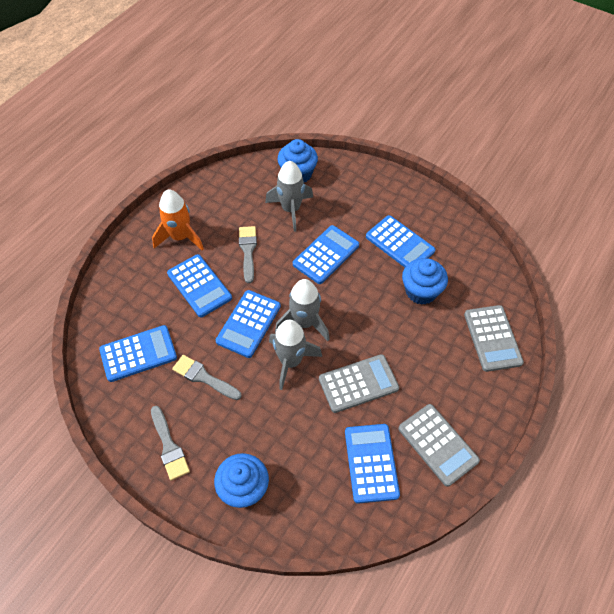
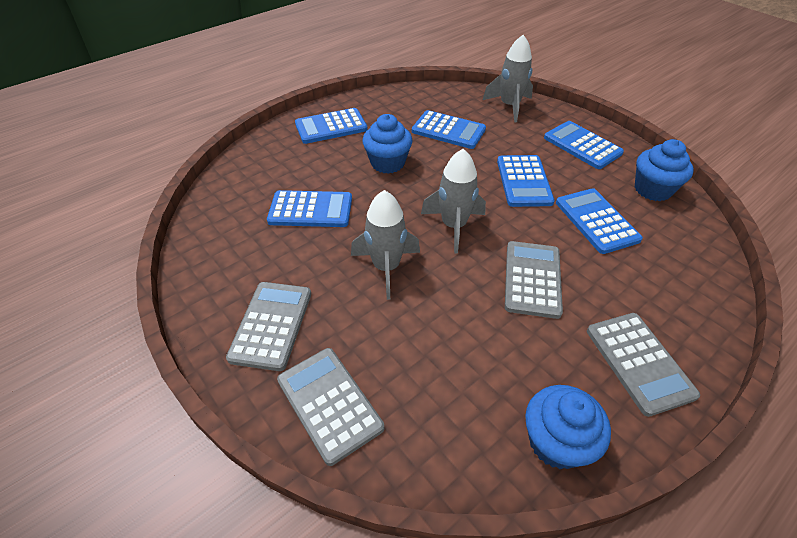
grey brush: 3 -> 0
grey calculator: 3 -> 4
orange rocket: 1 -> 0

